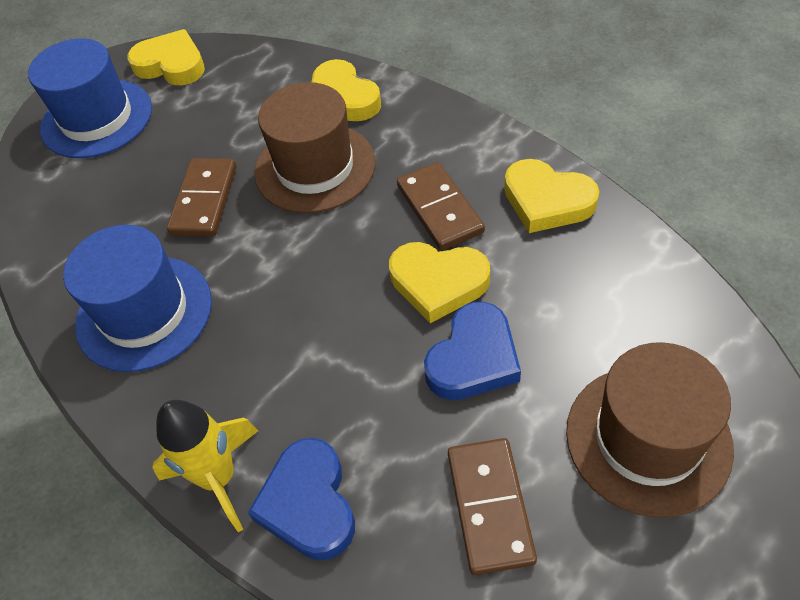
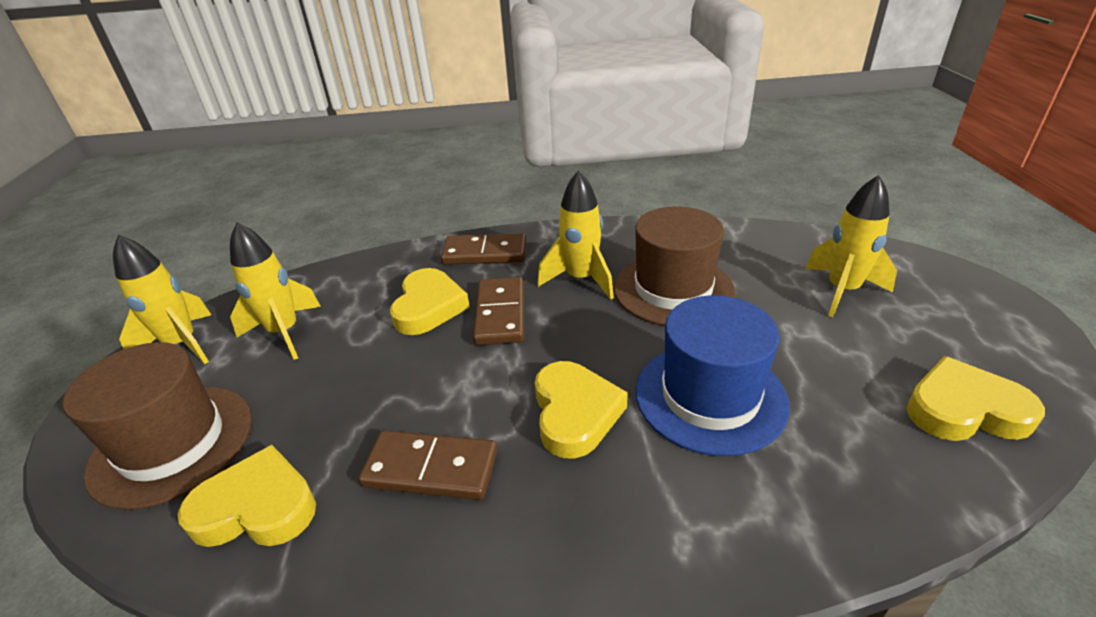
blue hat: 2 -> 1
blue heart: 2 -> 0
yellow rocket: 1 -> 4

